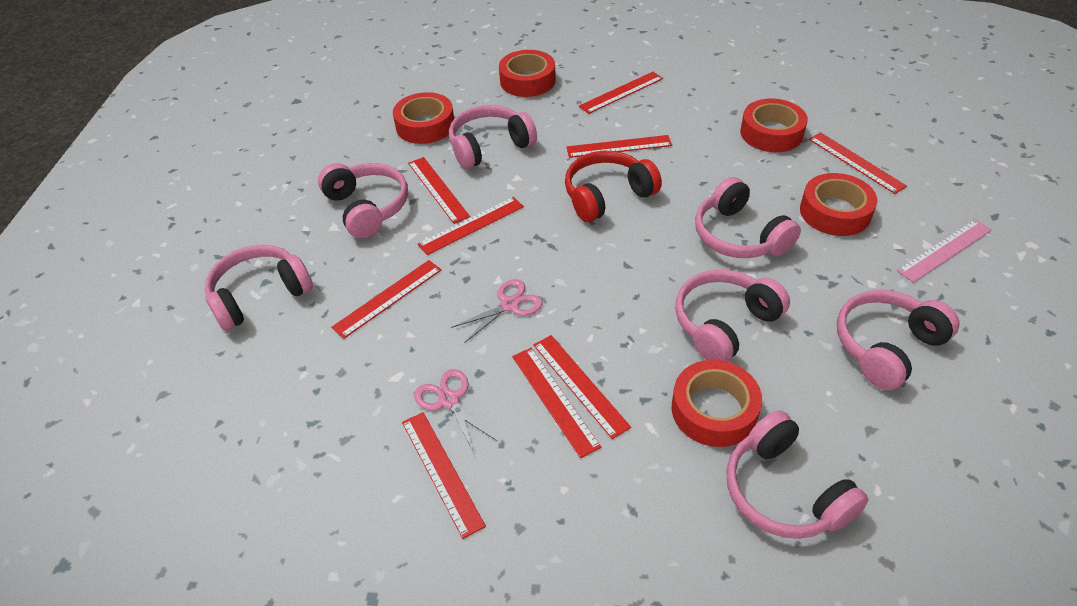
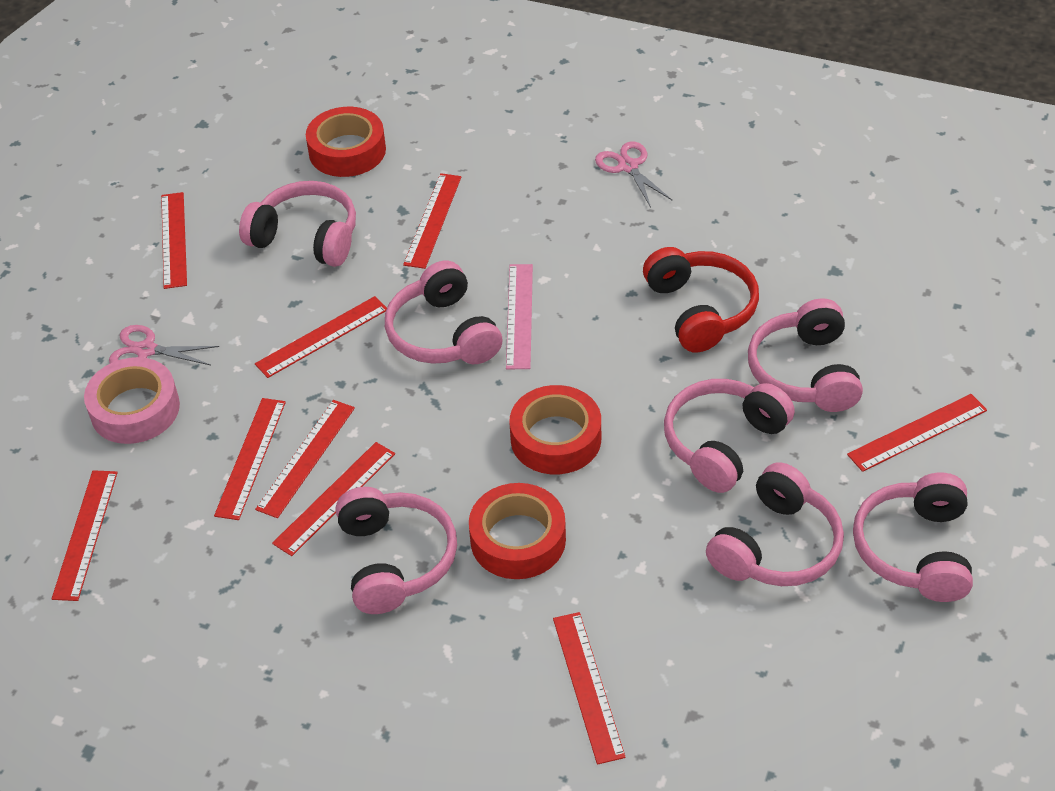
pink tape: 0 -> 1
red tape: 5 -> 3

